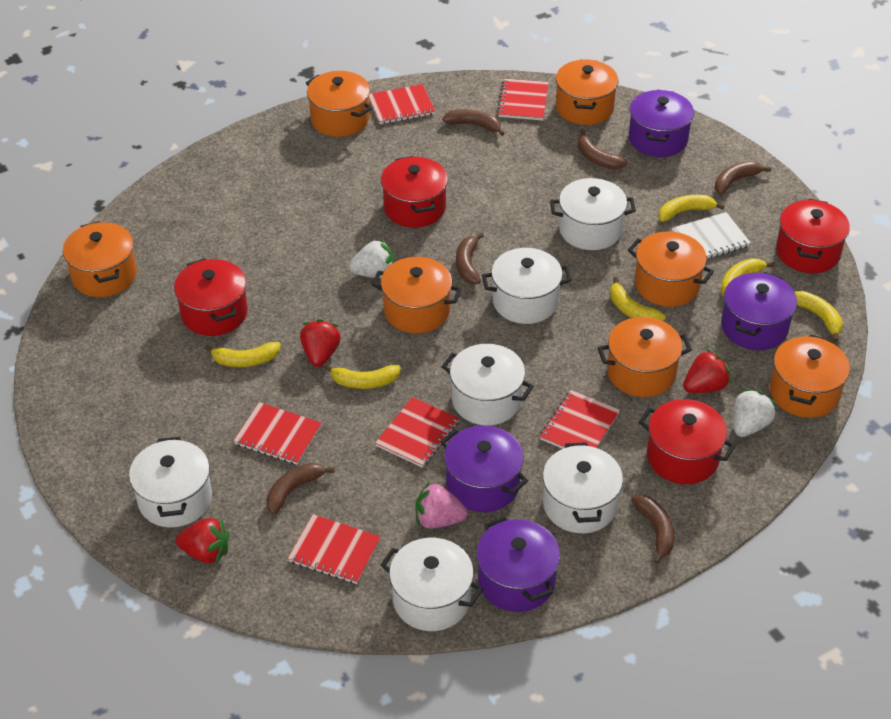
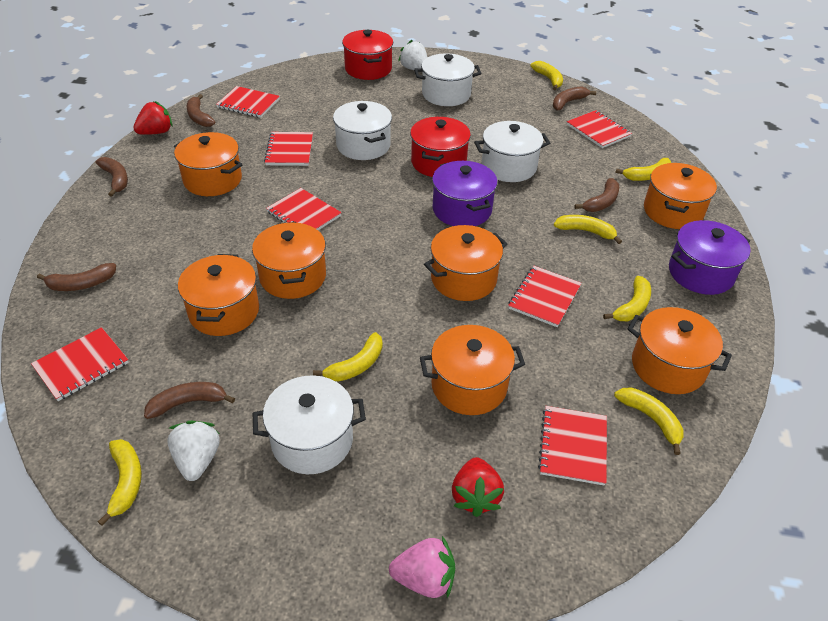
purple pot: 4 -> 2
red notebook: 6 -> 7
red pot: 4 -> 2
red strawberry: 3 -> 2
white notebook: 1 -> 0
white pot: 6 -> 4
yellow banana: 6 -> 7

